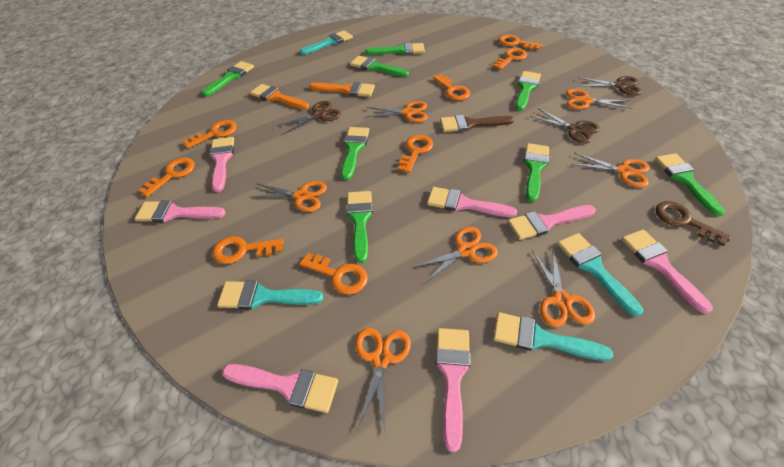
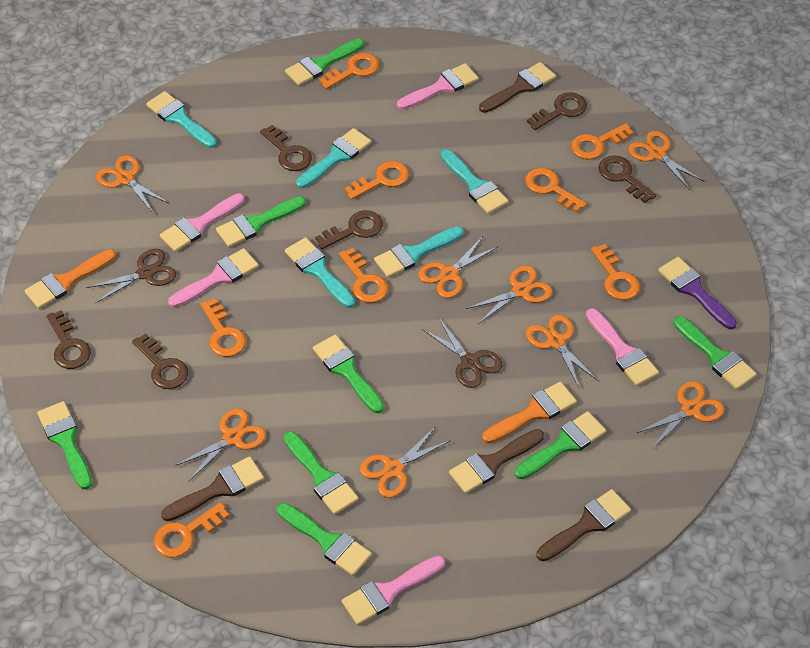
brown brush: 1 -> 4
brown key: 1 -> 6
brown scissors: 3 -> 2
orange scissors: 7 -> 8
pink brush: 7 -> 5
purple brush: 0 -> 1
turquoise brush: 4 -> 5

